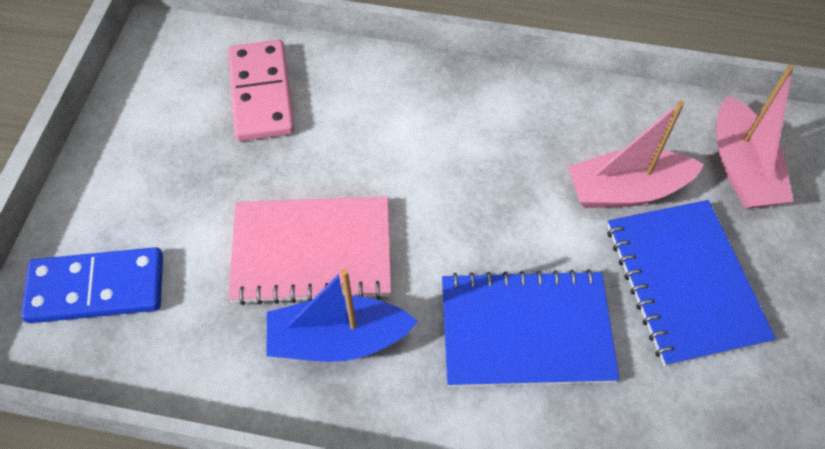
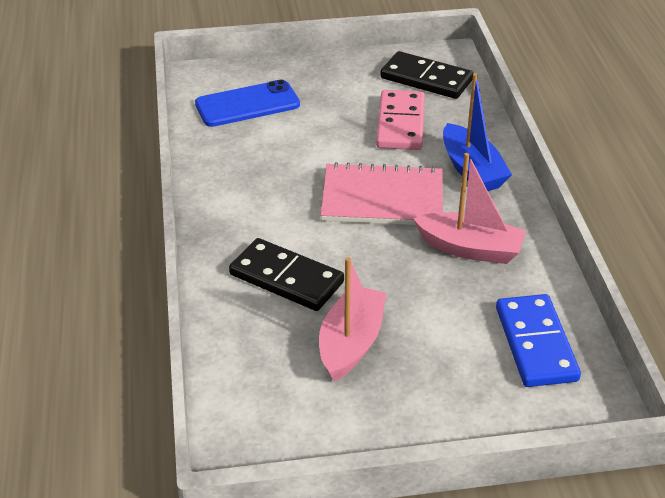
black domino: 0 -> 2
blue notebook: 2 -> 0
blue phone: 0 -> 1

